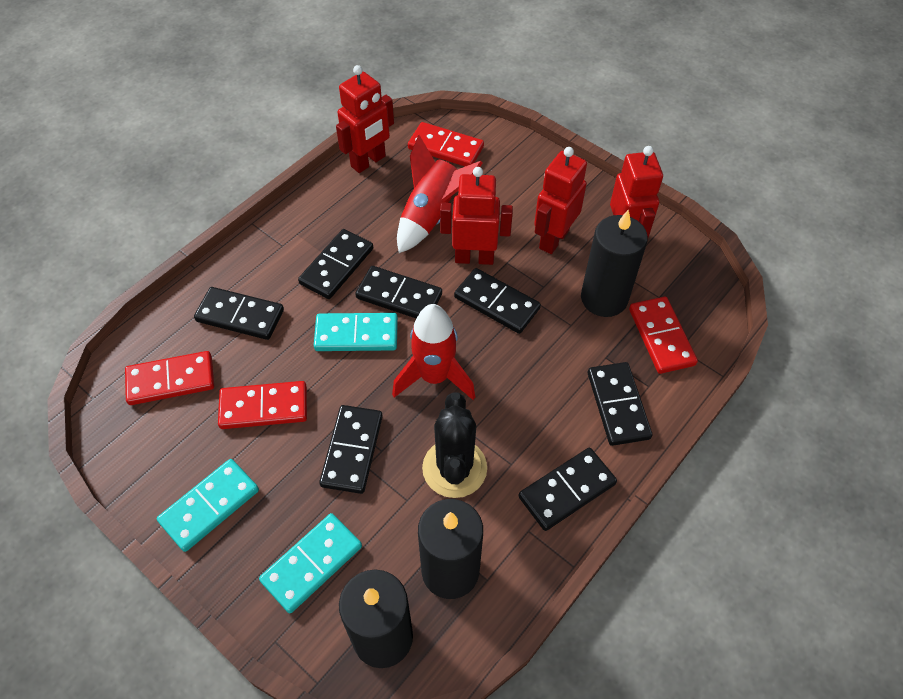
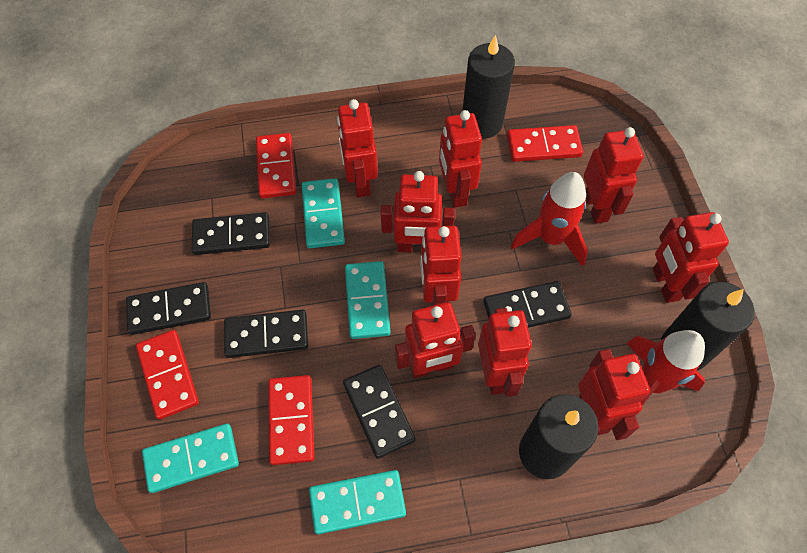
black cactus: 1 -> 0
black domino: 7 -> 5
red robot: 4 -> 9
turquoise domino: 3 -> 4

